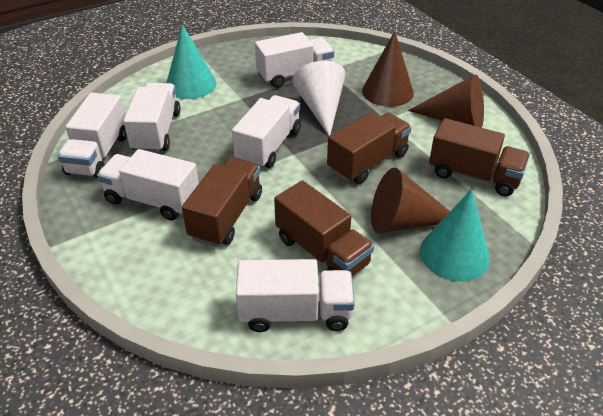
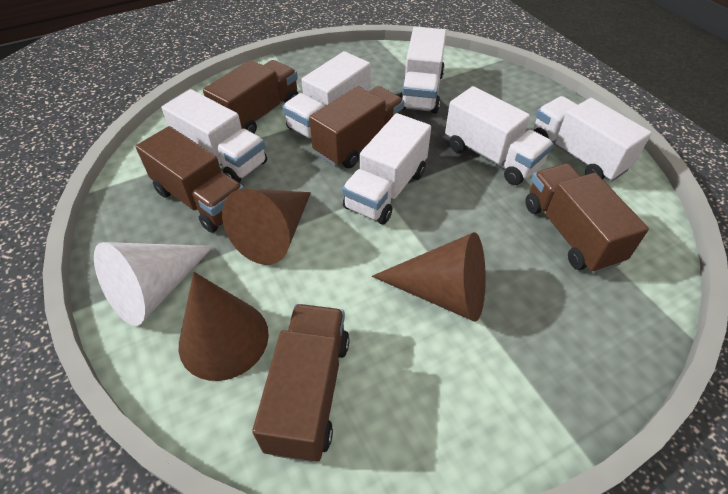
brown truck: 4 -> 5
turquoise cone: 2 -> 0

